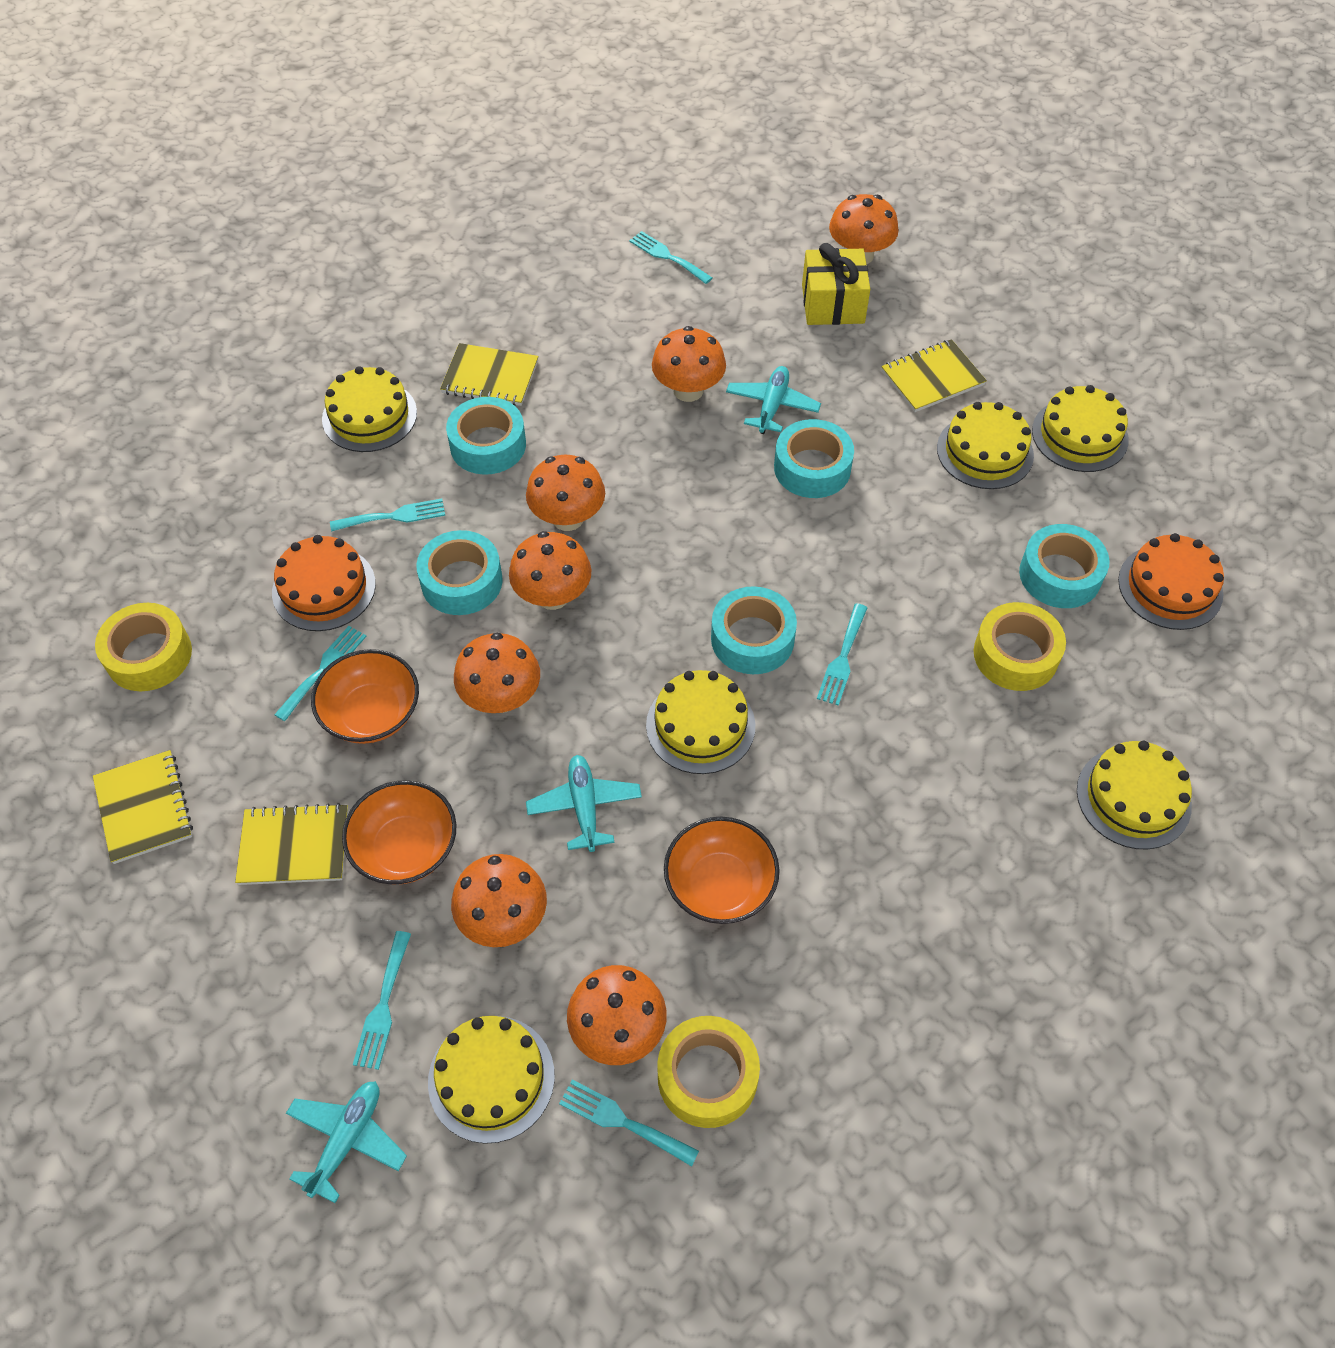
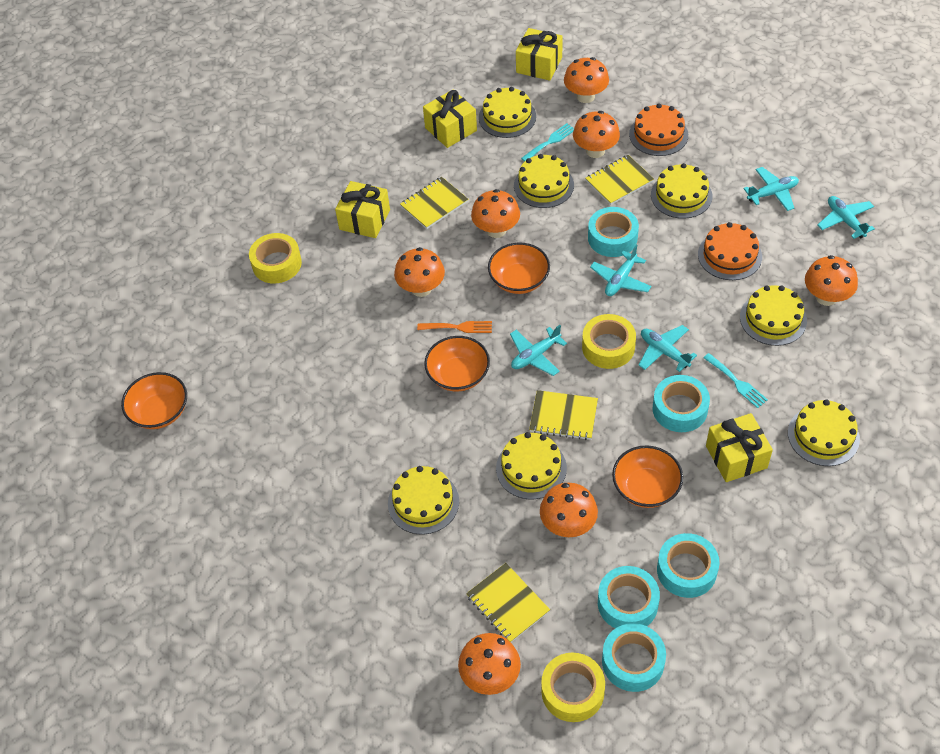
orange bowl: 3 -> 4
orange fork: 0 -> 1
turquoise fork: 6 -> 2
turquoise plane: 3 -> 5
yellow cake: 6 -> 7
yellow gift: 1 -> 4

